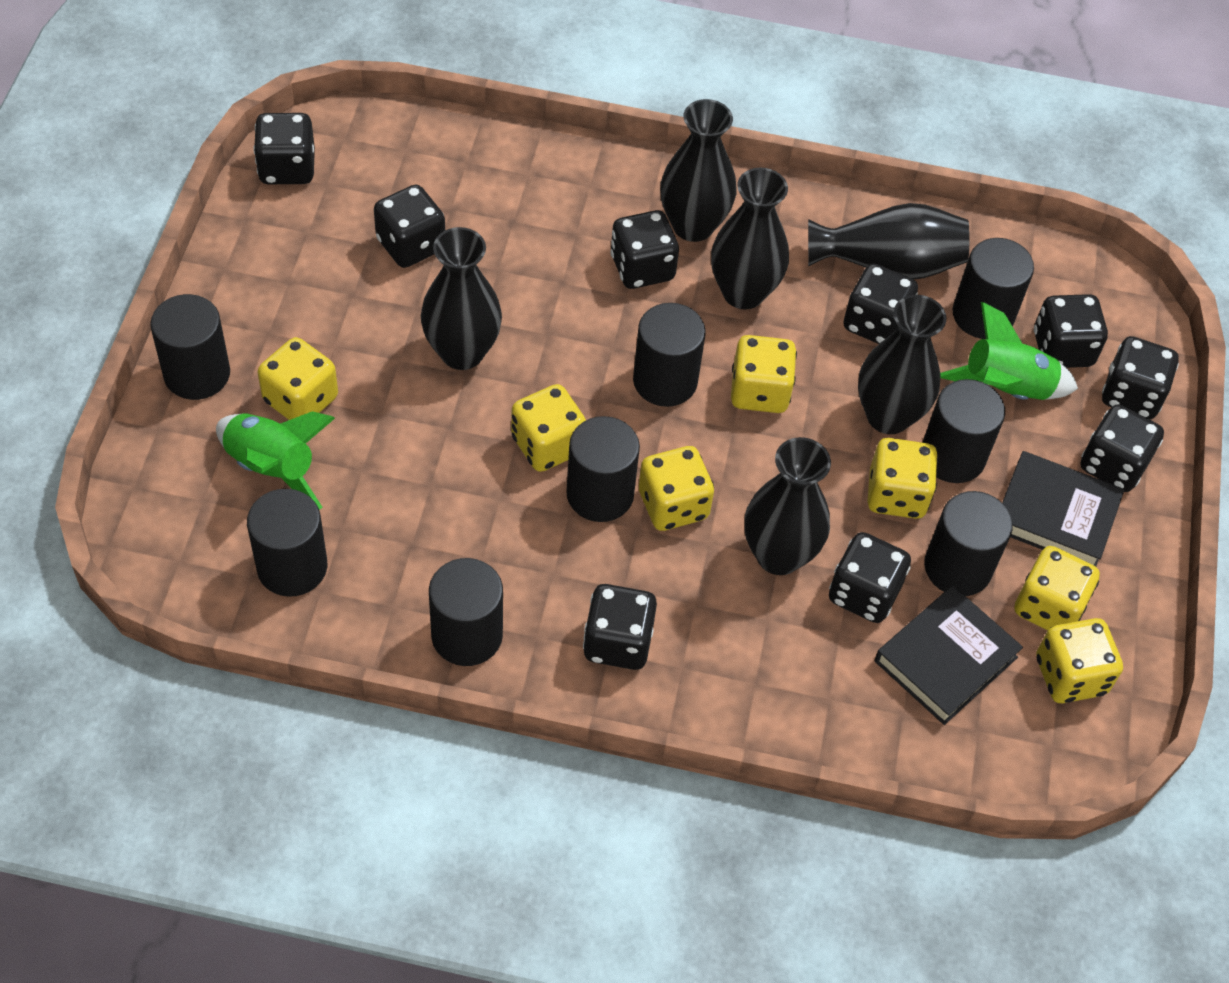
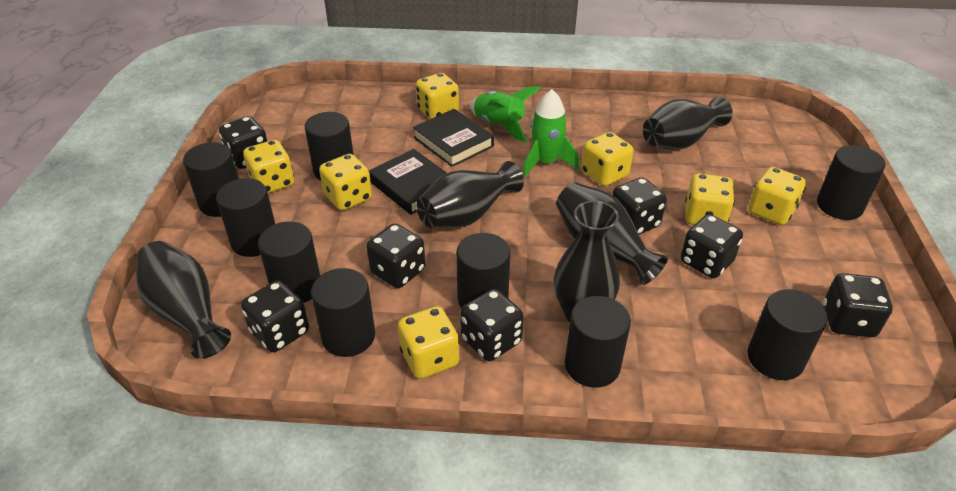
black cylinder: 8 -> 9
black dice: 9 -> 7
black vase: 6 -> 5

